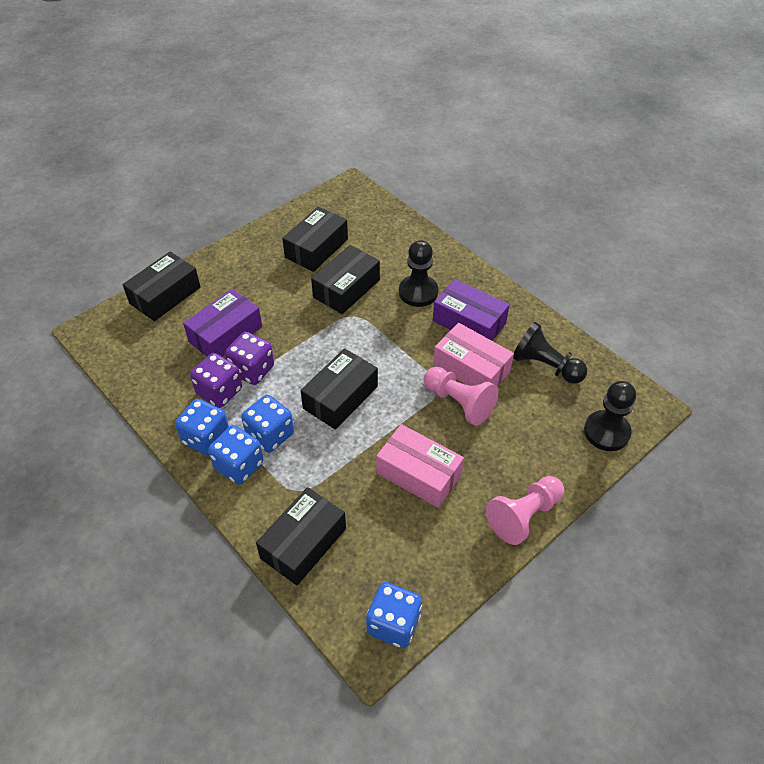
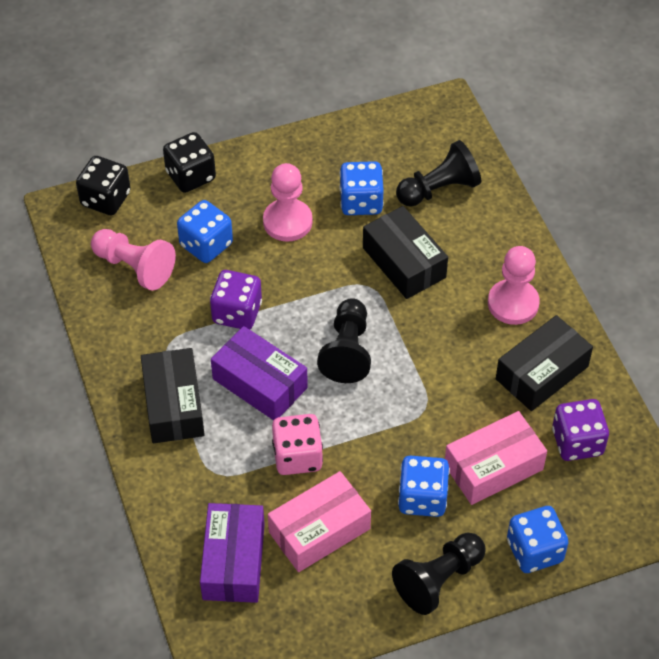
black box: 5 -> 3
black dice: 0 -> 2
pink dice: 0 -> 1
pink pawn: 2 -> 3

